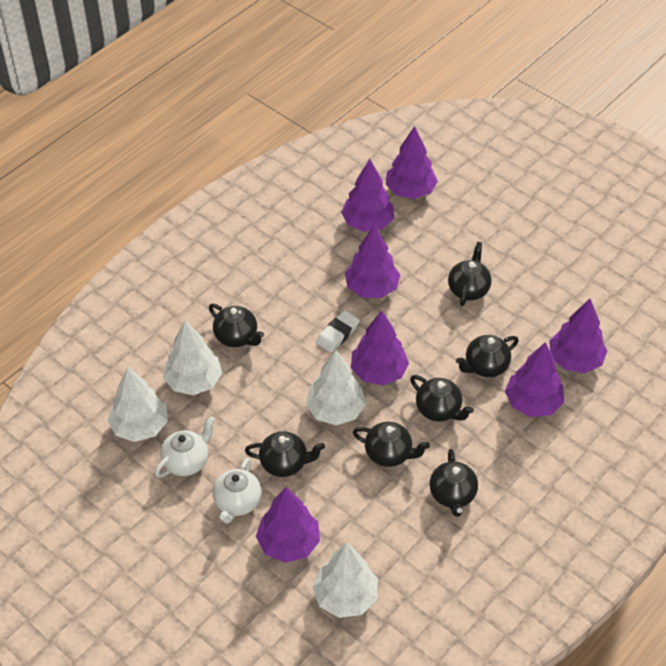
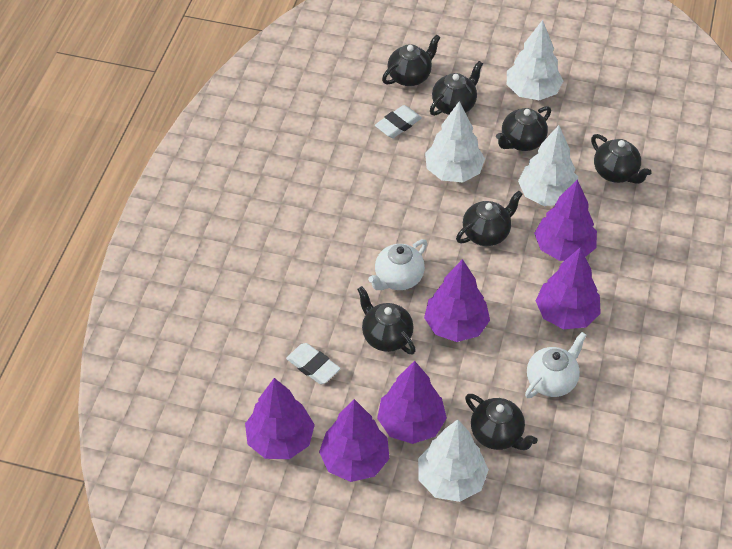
purple tree: 7 -> 6
white eraser: 1 -> 2

